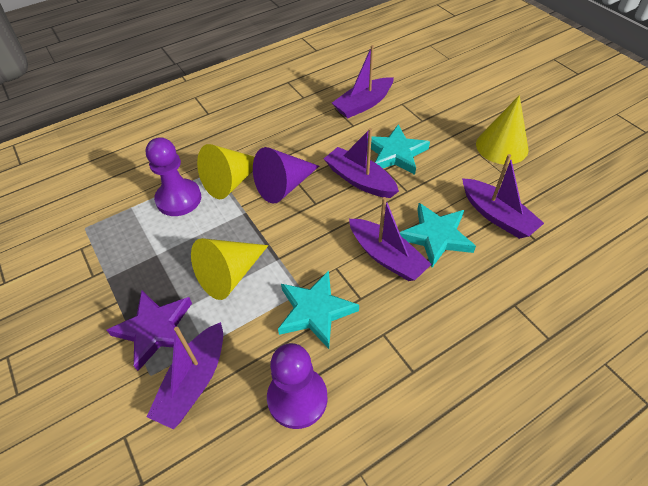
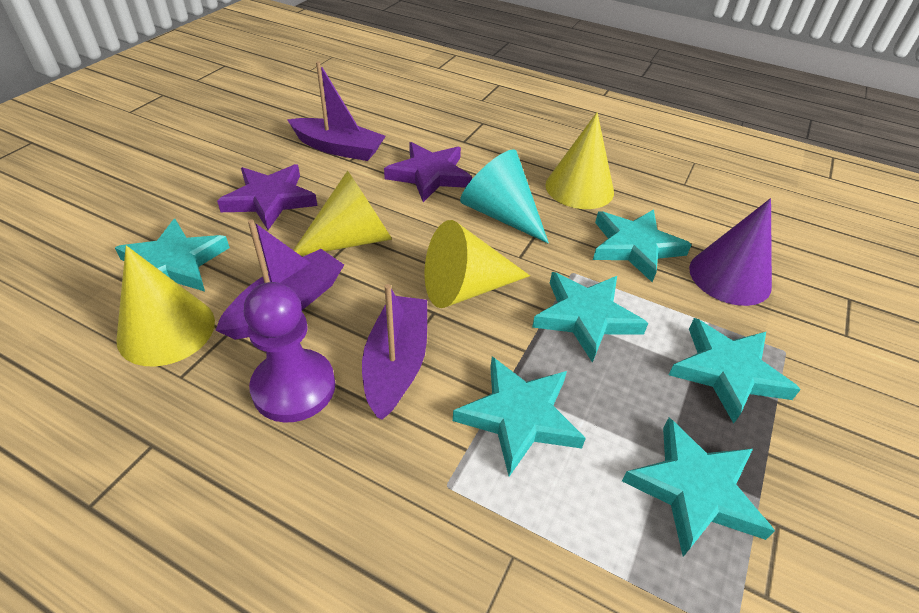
purple boat: 5 -> 3
purple pawn: 2 -> 1
purple star: 1 -> 2
turquoise cone: 0 -> 1
turquoise star: 3 -> 6
yellow cone: 3 -> 4

